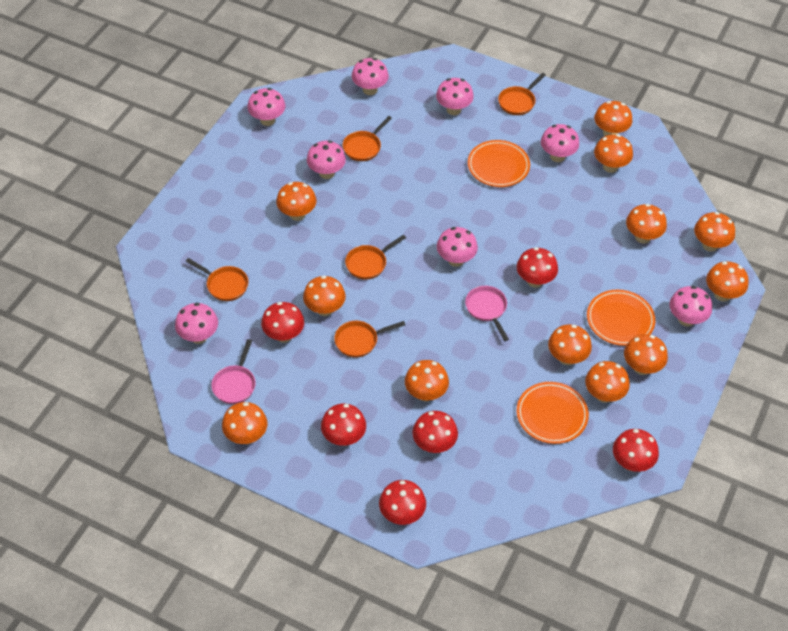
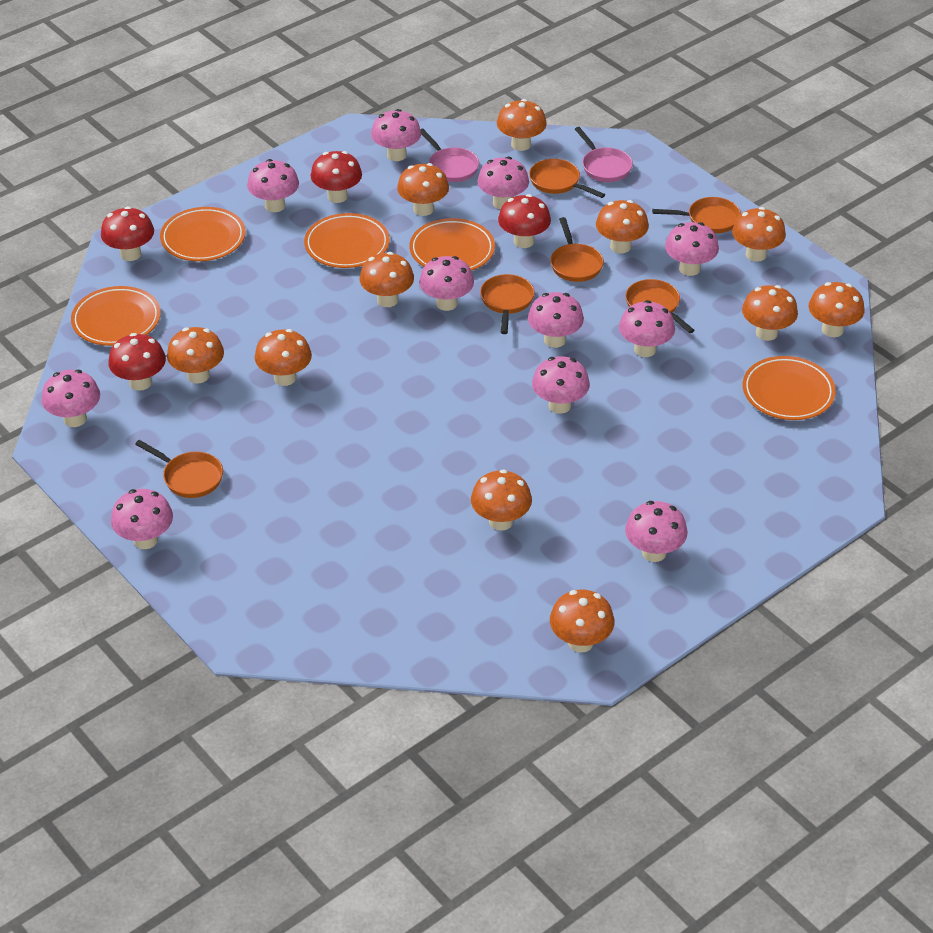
orange mushroom: 12 -> 11
orange pan: 5 -> 6
orange plate: 3 -> 5
pink mushroom: 8 -> 11
red mushroom: 6 -> 4

